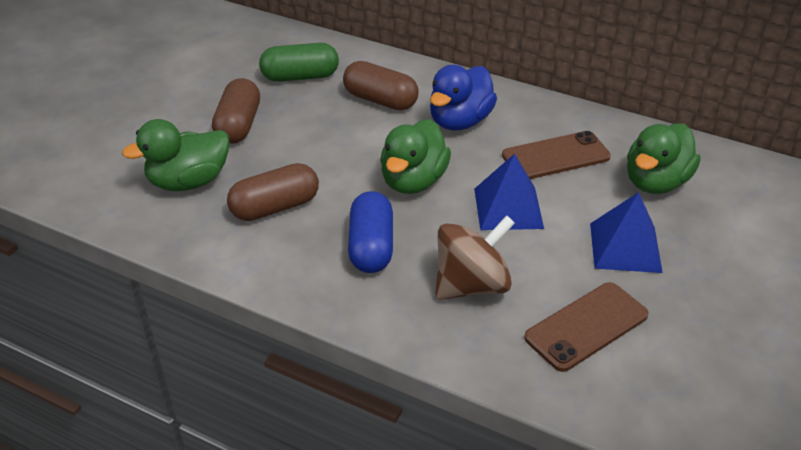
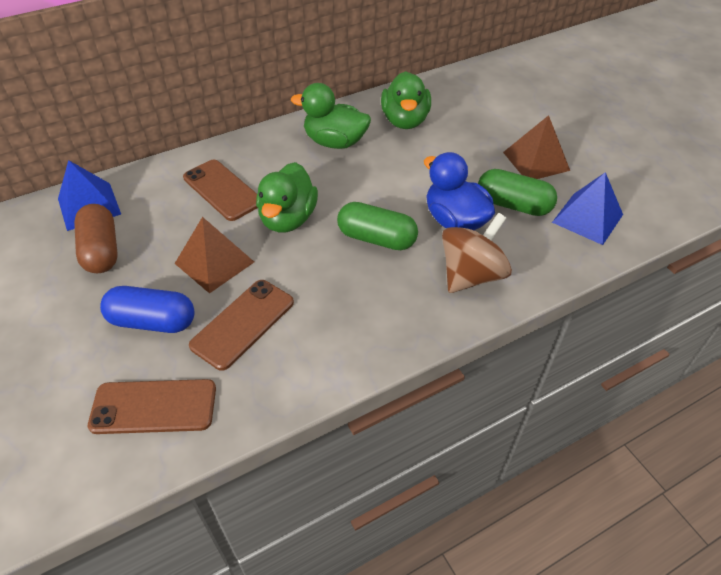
brown capsule: 3 -> 1
brown phone: 2 -> 3
brown pyramid: 0 -> 2
green capsule: 1 -> 2

